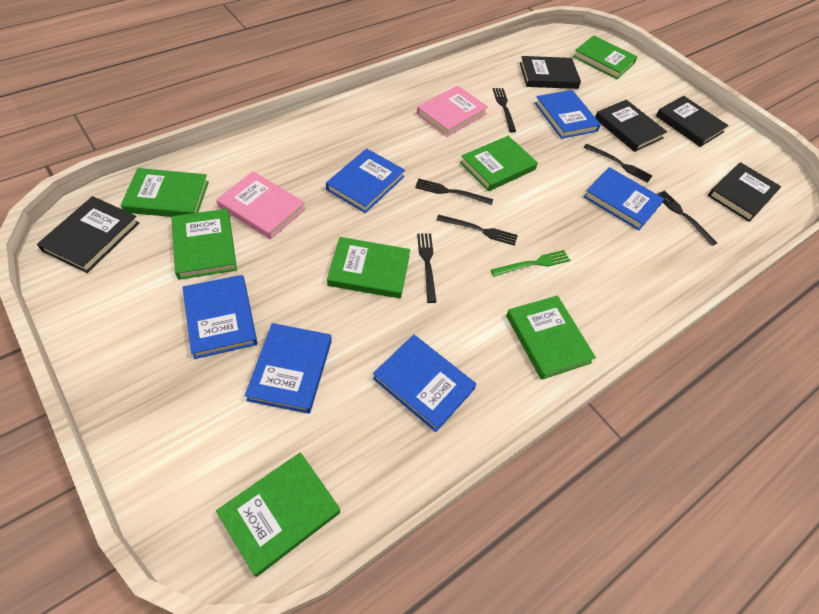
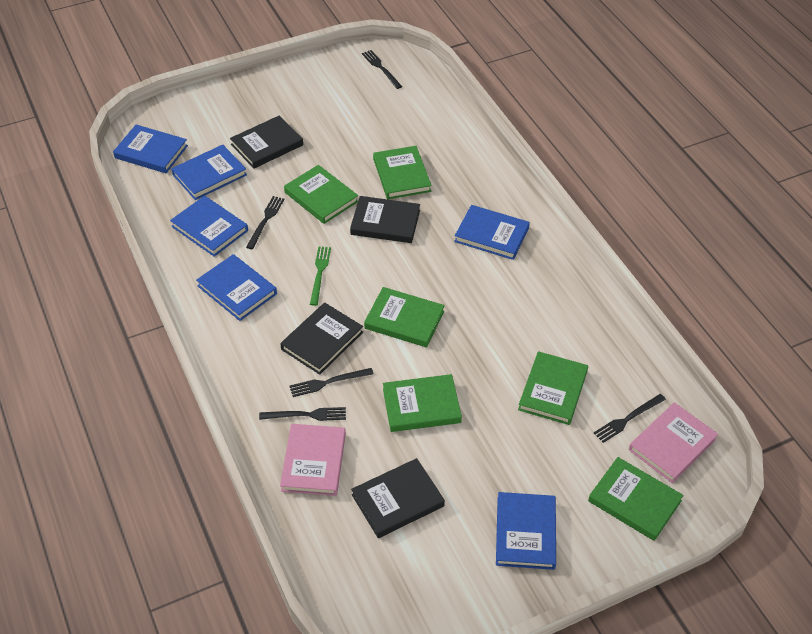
black book: 5 -> 4
black fork: 6 -> 5
green book: 7 -> 6

